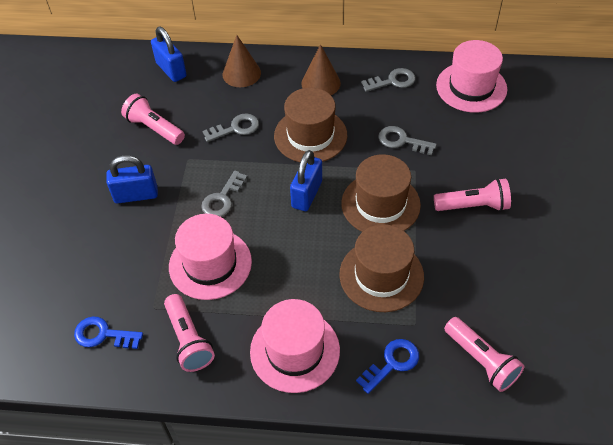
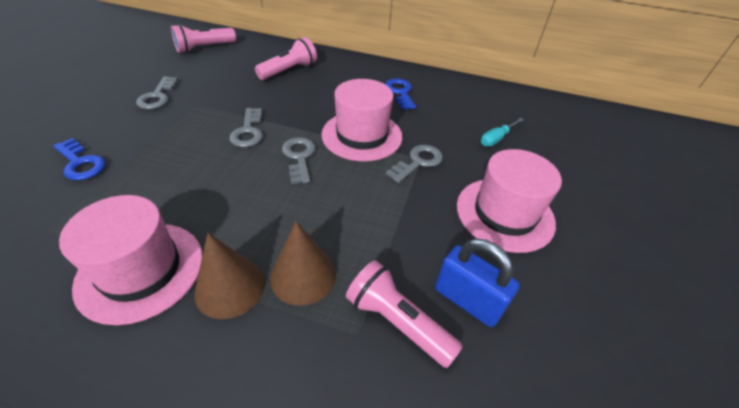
blue padlock: 3 -> 1
brown hat: 3 -> 0
pink flashlight: 4 -> 3
turquoise screwdriver: 0 -> 1

